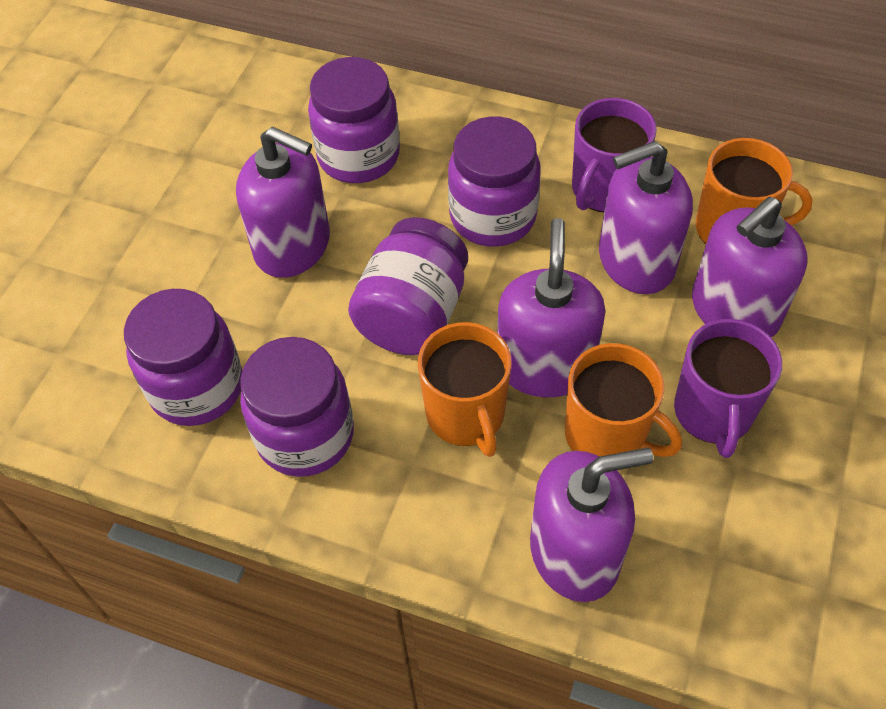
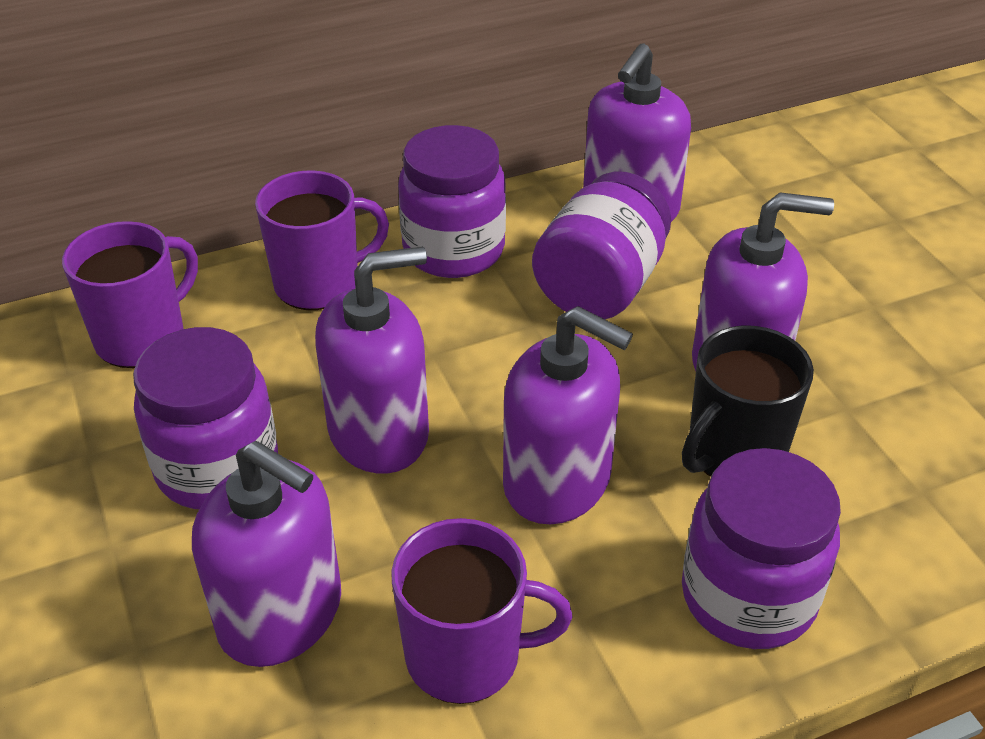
black mug: 0 -> 1
orange mug: 3 -> 0
purple jar: 5 -> 4
purple mug: 2 -> 3

